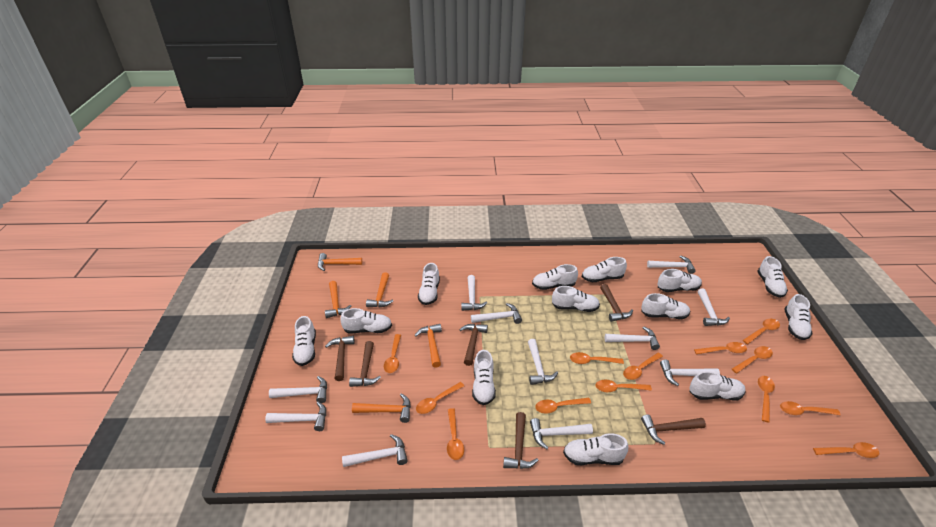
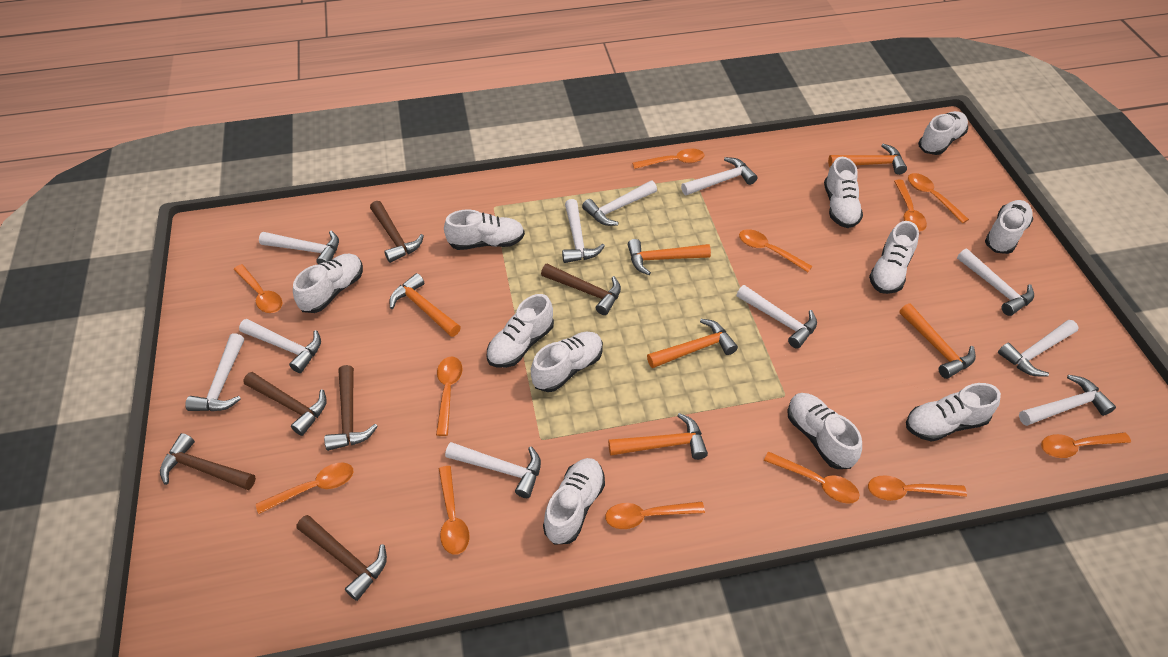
orange hammer: 5 -> 6
orange spoon: 13 -> 12
white shoe: 13 -> 11

